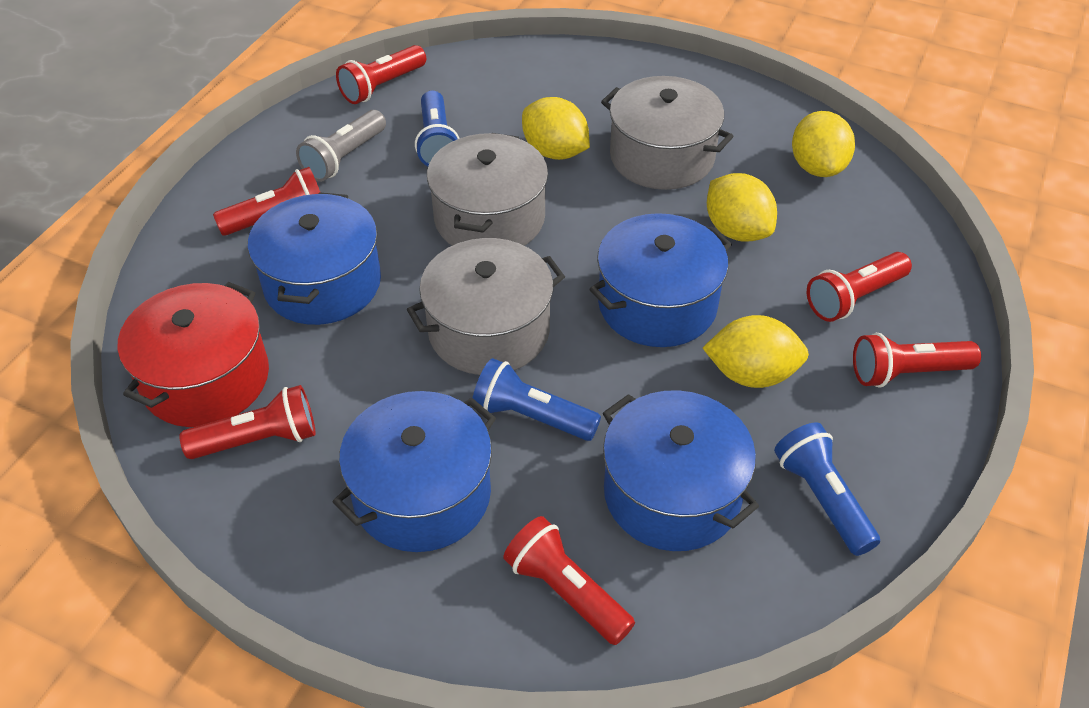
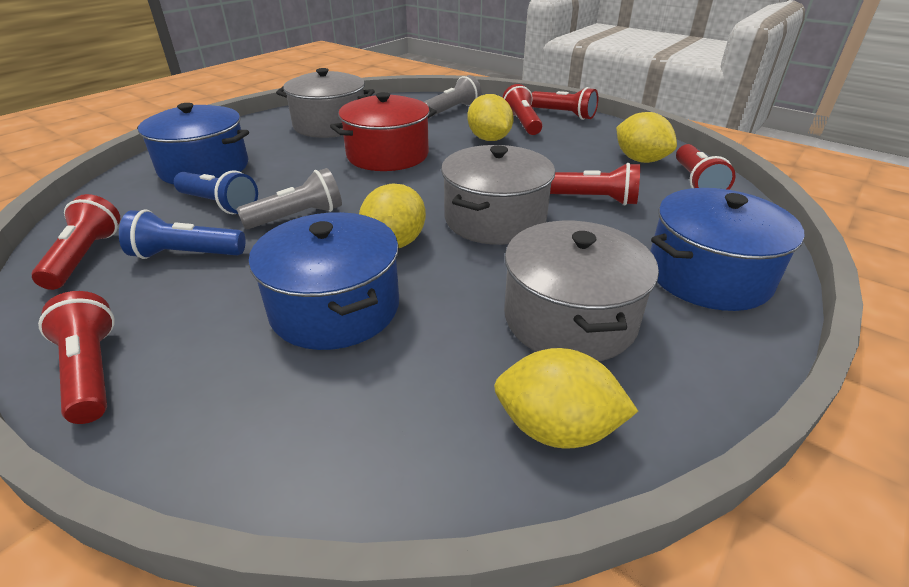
blue flashlight: 3 -> 2
blue pot: 4 -> 3
grey flashlight: 1 -> 2

